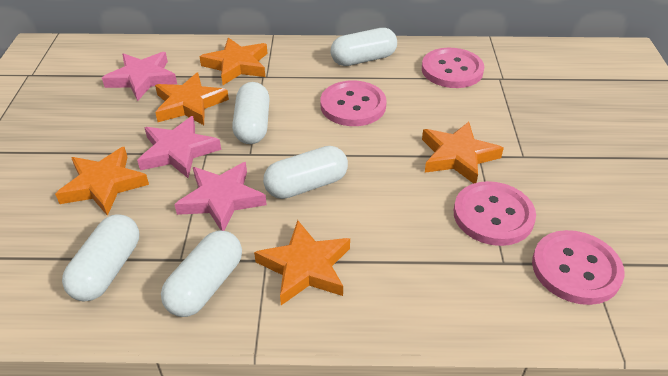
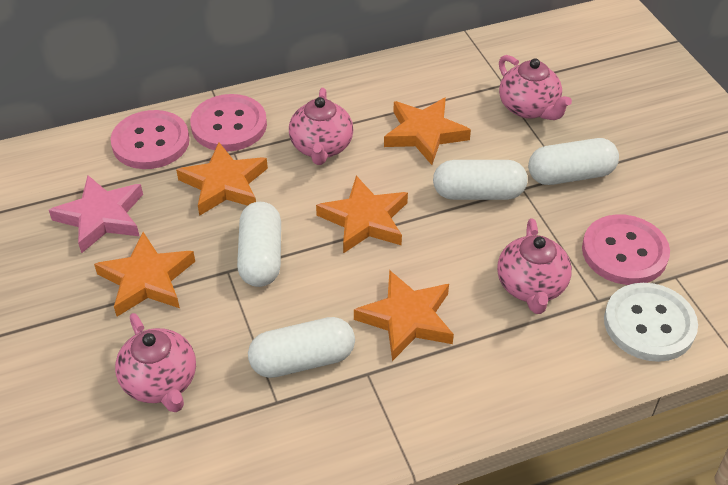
pink button: 4 -> 3
pink star: 3 -> 1
pink teapot: 0 -> 4
white button: 0 -> 1
white capsule: 5 -> 4

